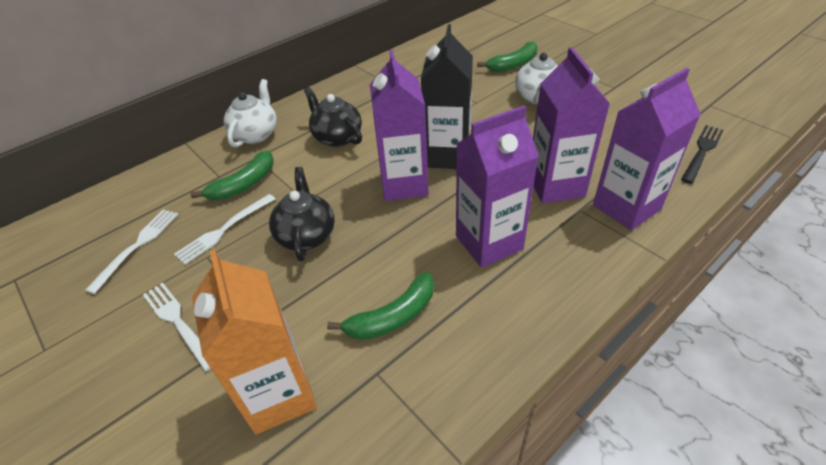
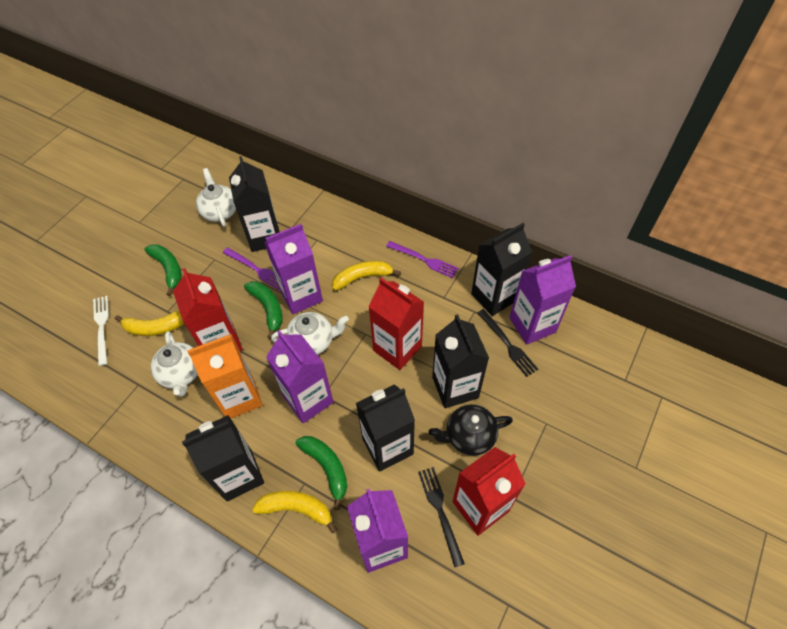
black carton: 1 -> 5
black fork: 1 -> 2
black teapot: 2 -> 1
purple fork: 0 -> 2
red carton: 0 -> 3
white fork: 3 -> 1
white teapot: 2 -> 3
yellow banana: 0 -> 3

